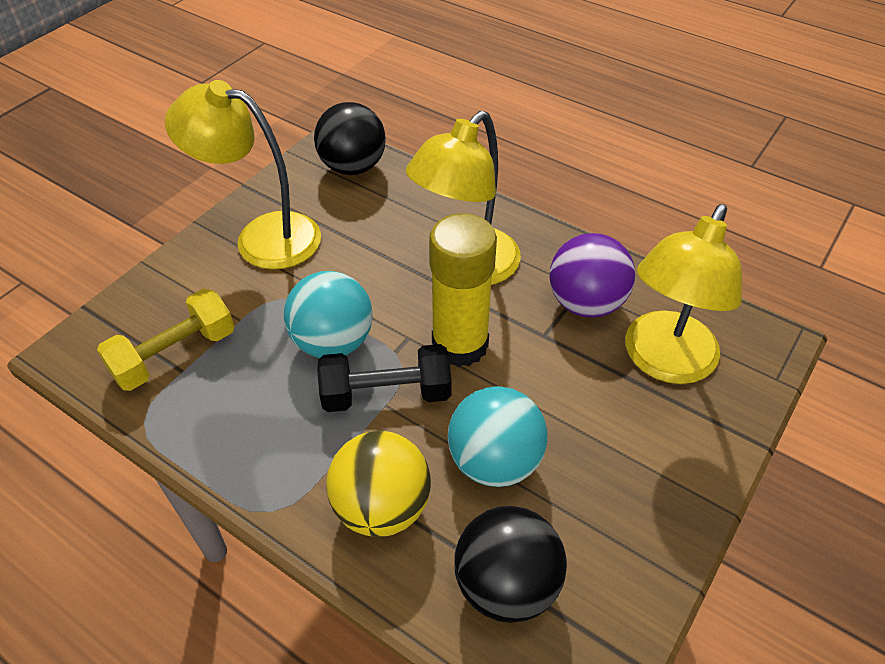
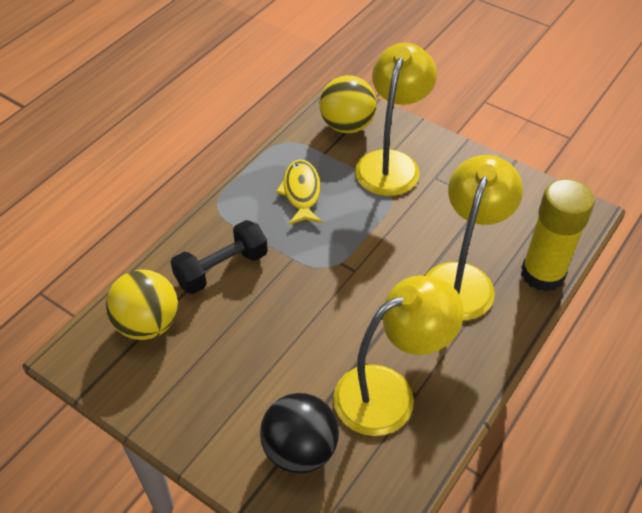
black ball: 2 -> 1
purple ball: 1 -> 0
turquoise ball: 2 -> 0
yellow ball: 1 -> 2
yellow dumbbell: 1 -> 0
yellow fish: 0 -> 1

